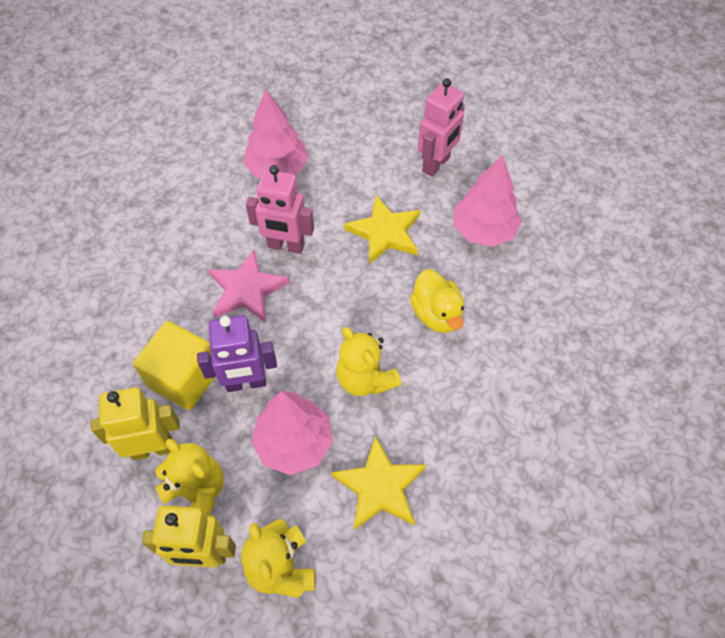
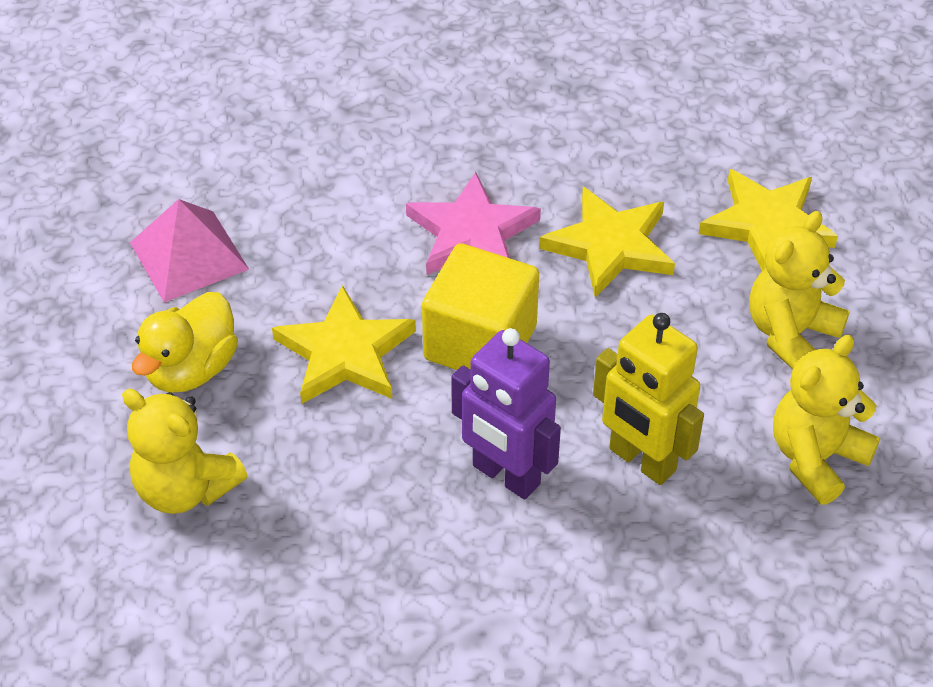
pink pyramid: 0 -> 1
pink robot: 2 -> 0
pink tree: 3 -> 0
yellow robot: 2 -> 1
yellow star: 2 -> 3

